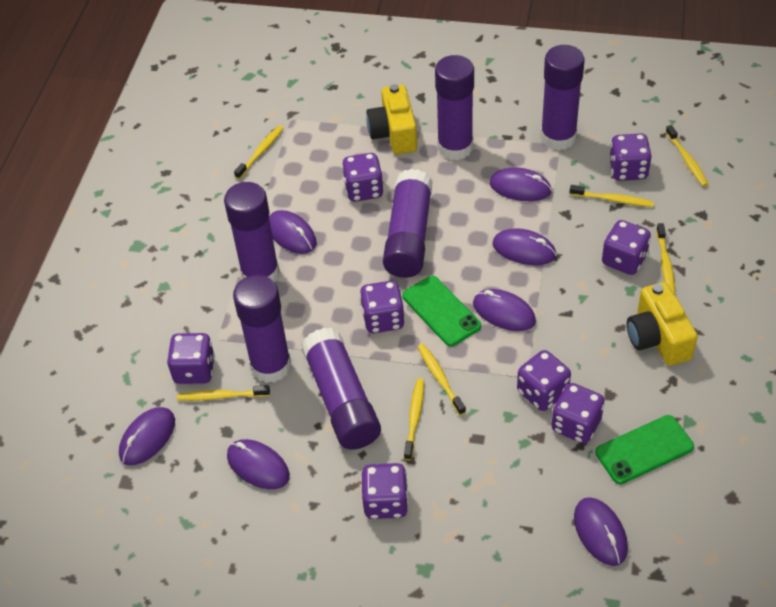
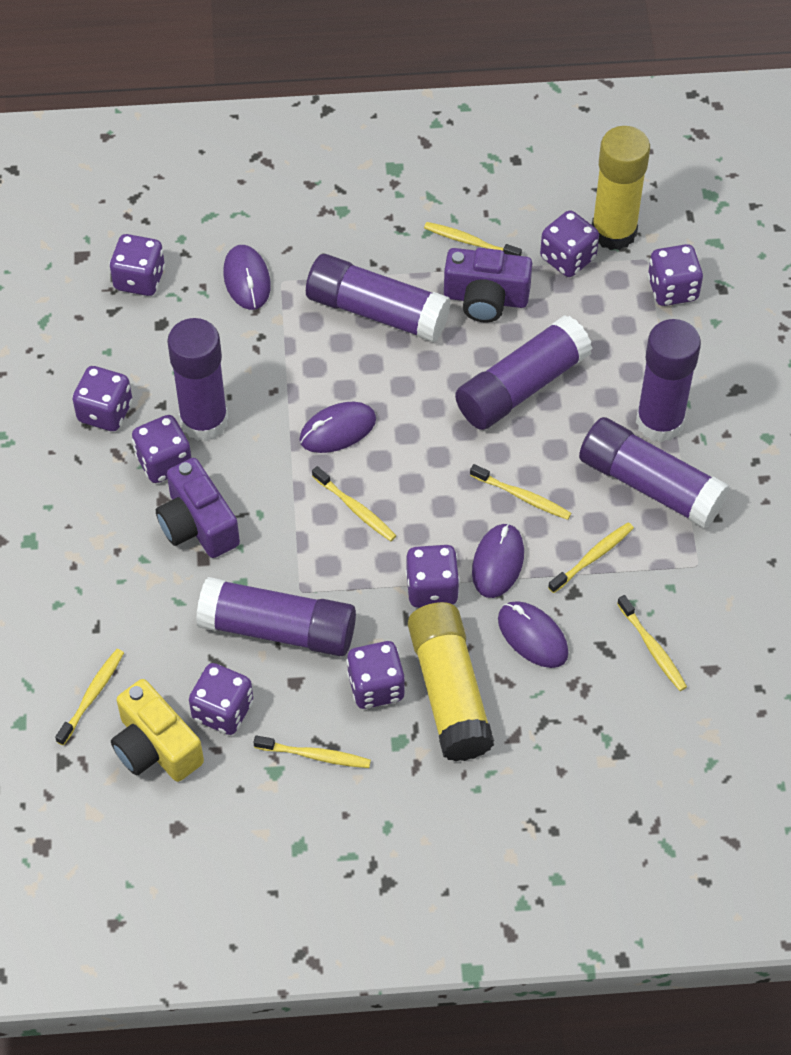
green phone: 2 -> 0
purple camera: 0 -> 2
purple mouse: 7 -> 4
yellow camera: 2 -> 1
yellow glue stick: 0 -> 2

